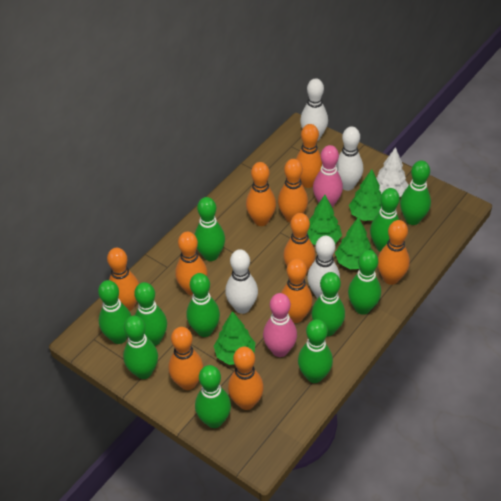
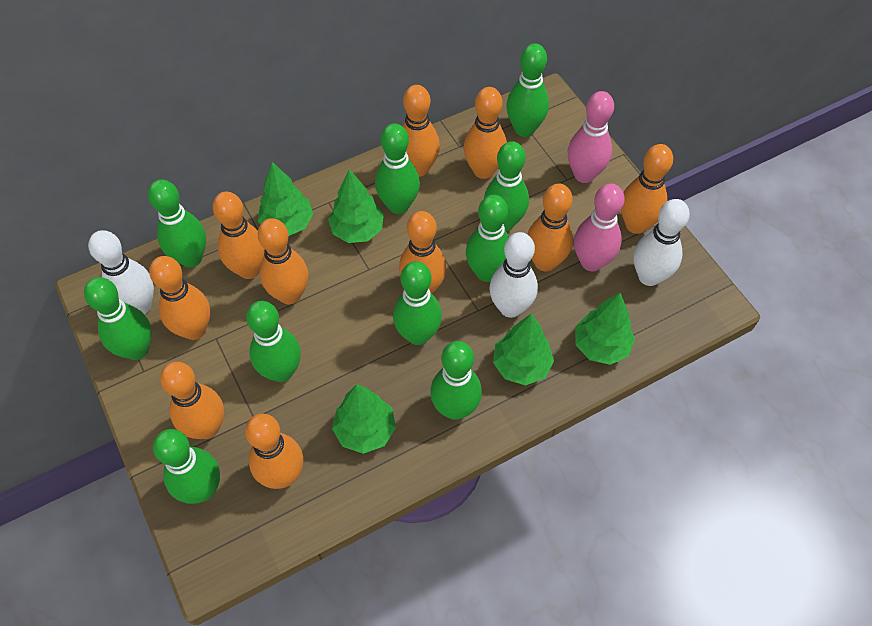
green bowling pin: 11 -> 10
green tree: 4 -> 5
white bowling pin: 4 -> 3
white tree: 1 -> 0

